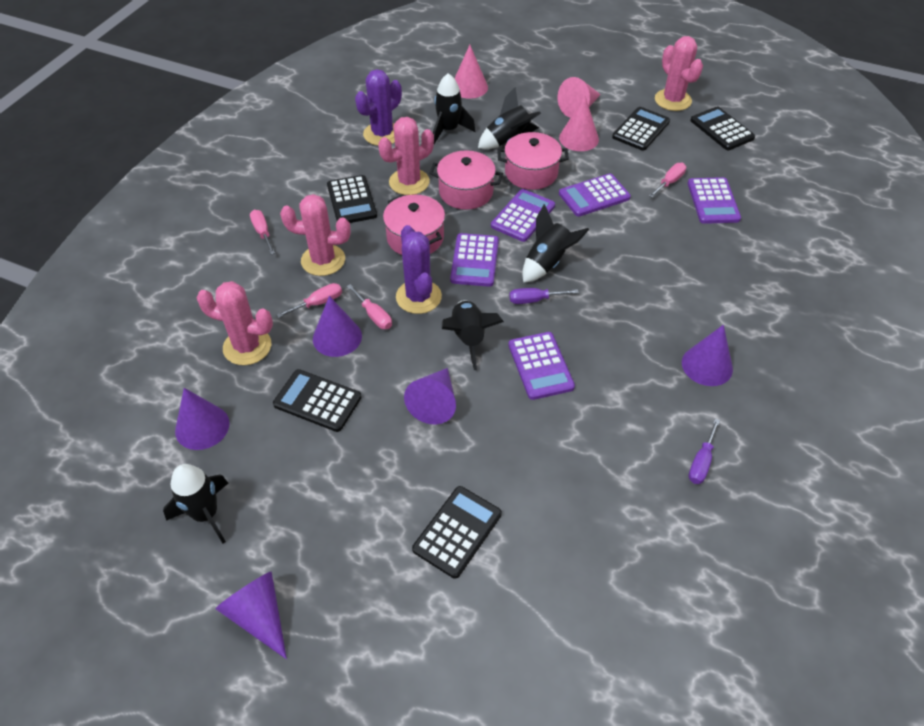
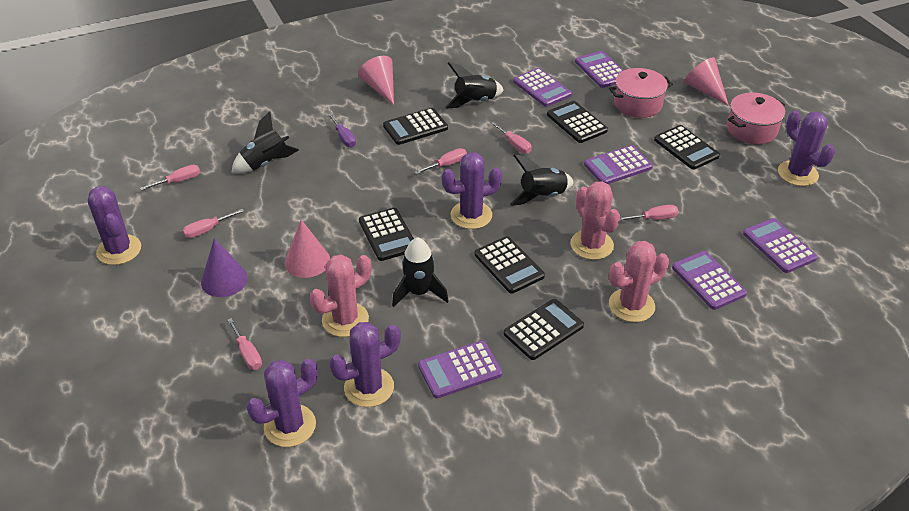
black calculator: 5 -> 6
black rocket: 5 -> 4
pink cactus: 4 -> 3
pink pot: 3 -> 2
pink screwdriver: 4 -> 6
purple cactus: 2 -> 5
purple calculator: 5 -> 6
purple cone: 5 -> 1
purple screwdriver: 2 -> 1

